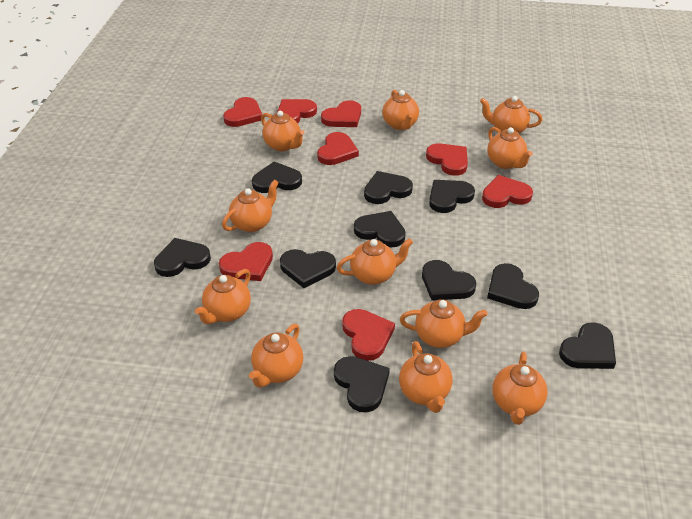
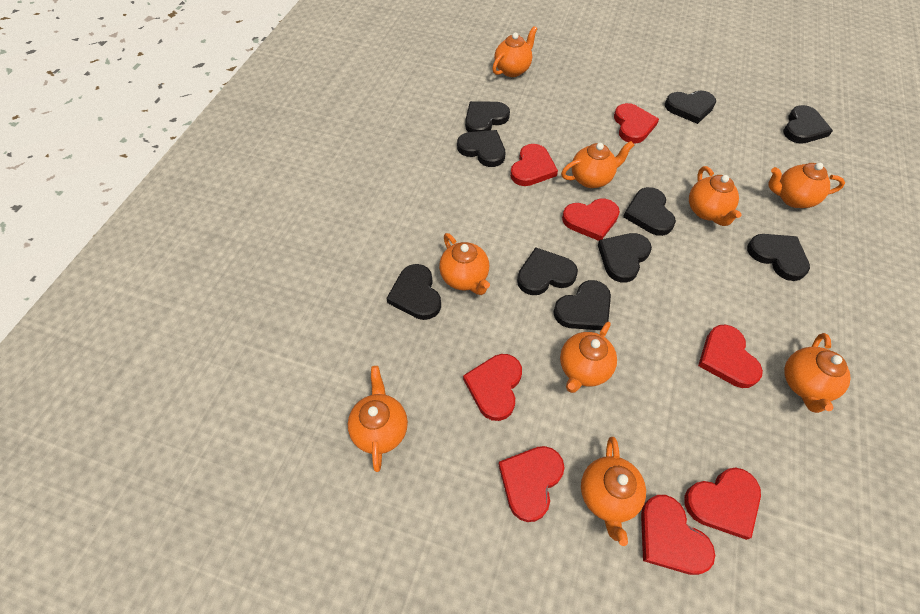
orange teapot: 11 -> 9

